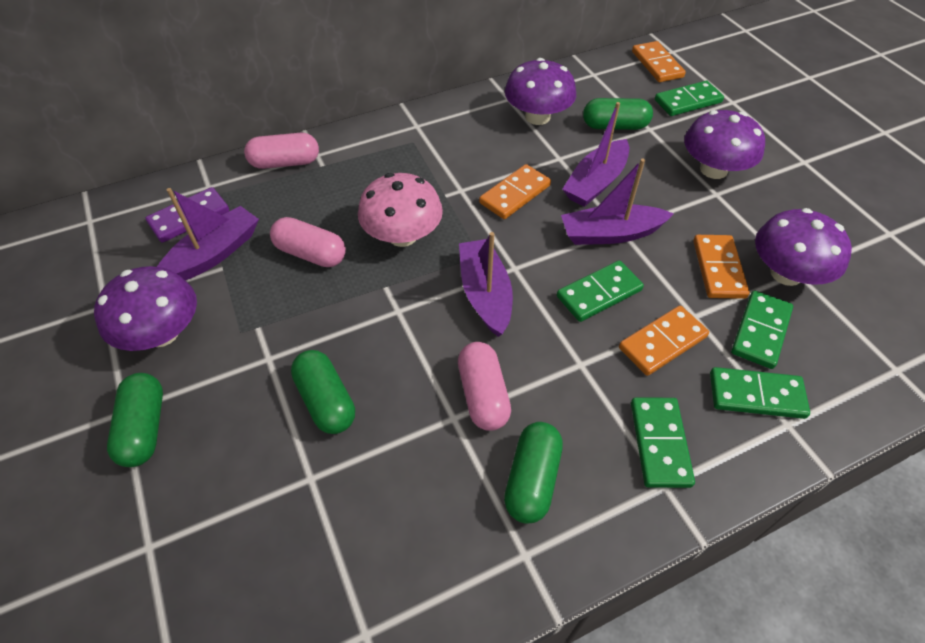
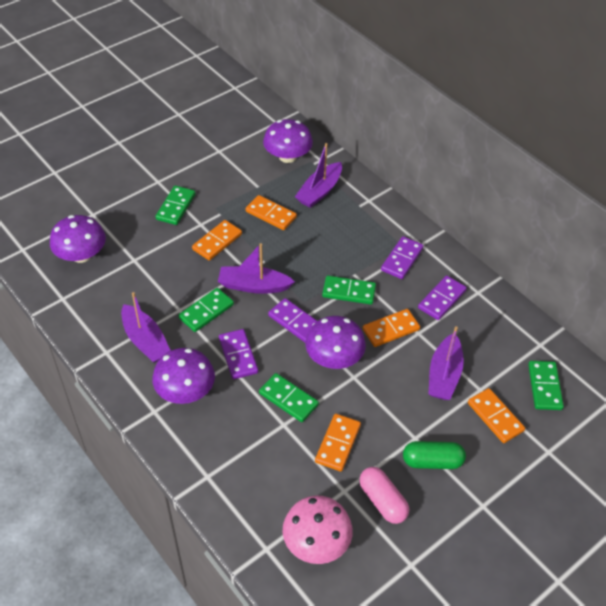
green capsule: 4 -> 1
orange domino: 4 -> 5
pink capsule: 3 -> 1
purple domino: 1 -> 4

